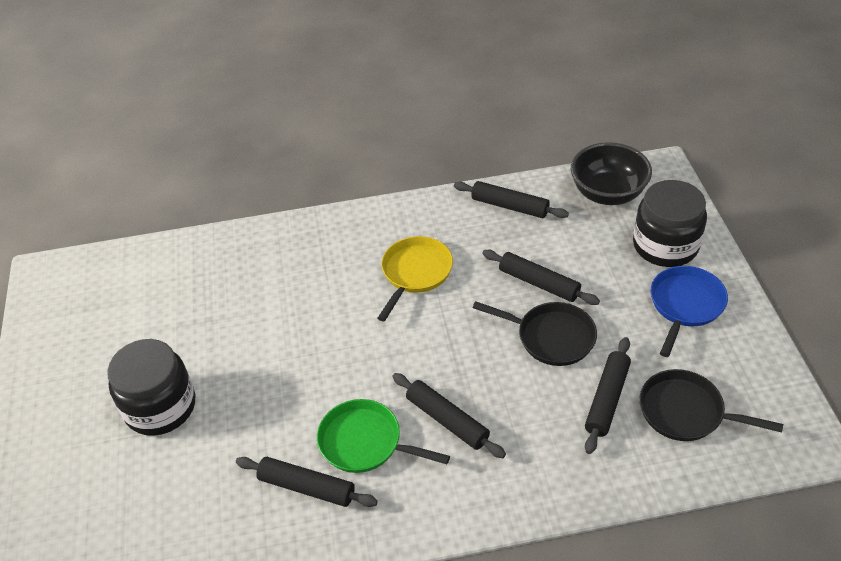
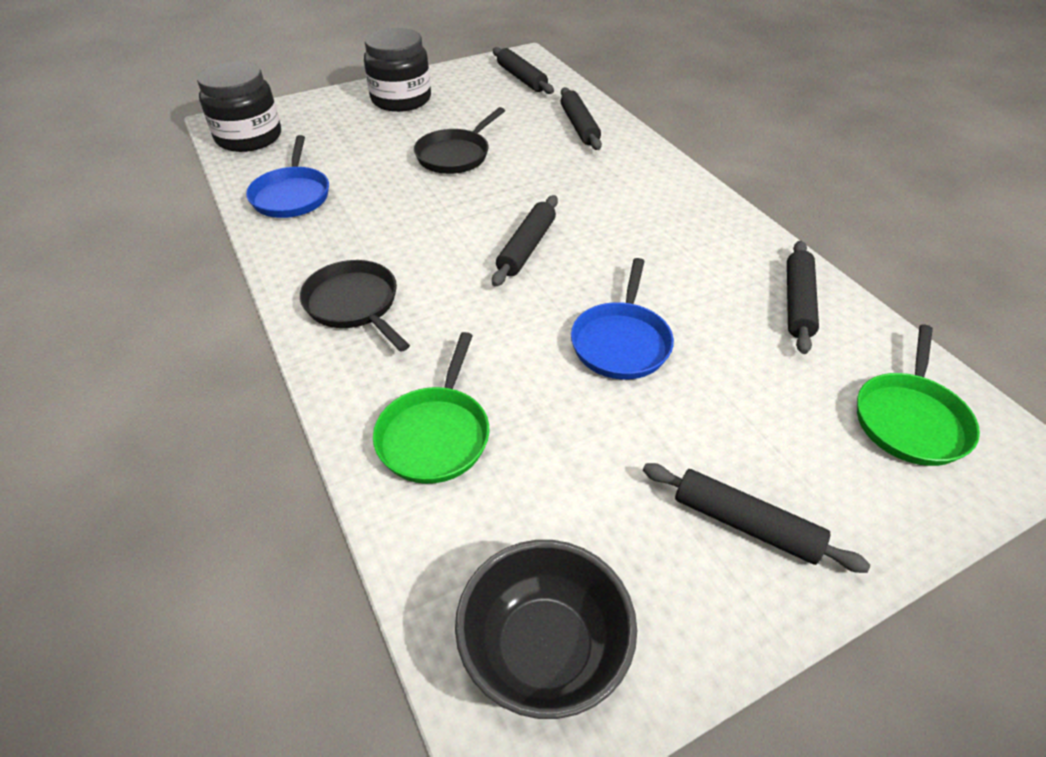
blue pan: 1 -> 2
green pan: 1 -> 2
yellow pan: 1 -> 0

